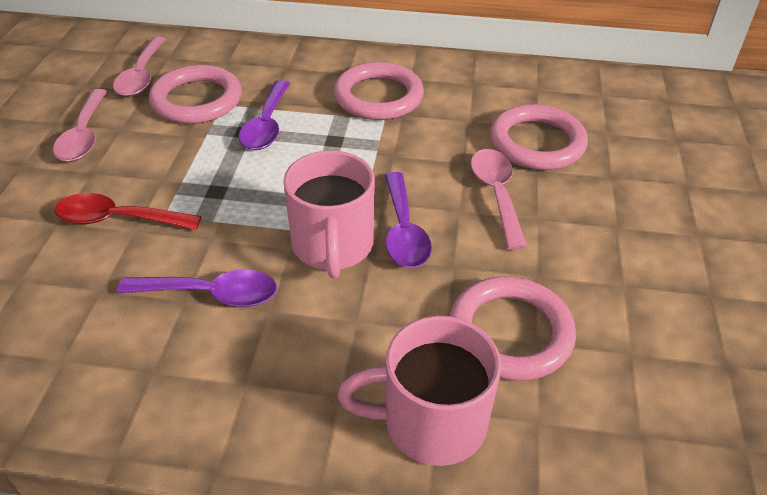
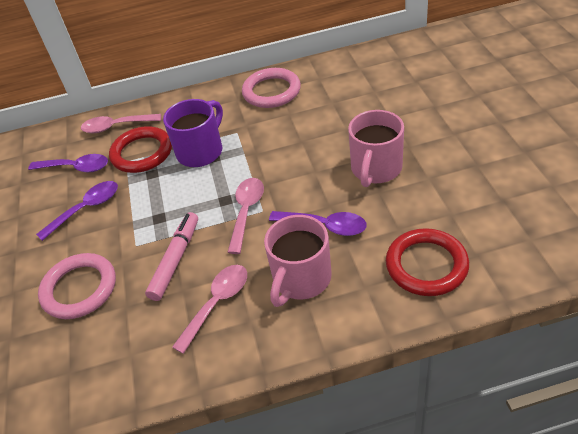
pink marker: 0 -> 1
pink ring: 4 -> 2
purple mug: 0 -> 1
red ring: 0 -> 2
red spoon: 1 -> 0

